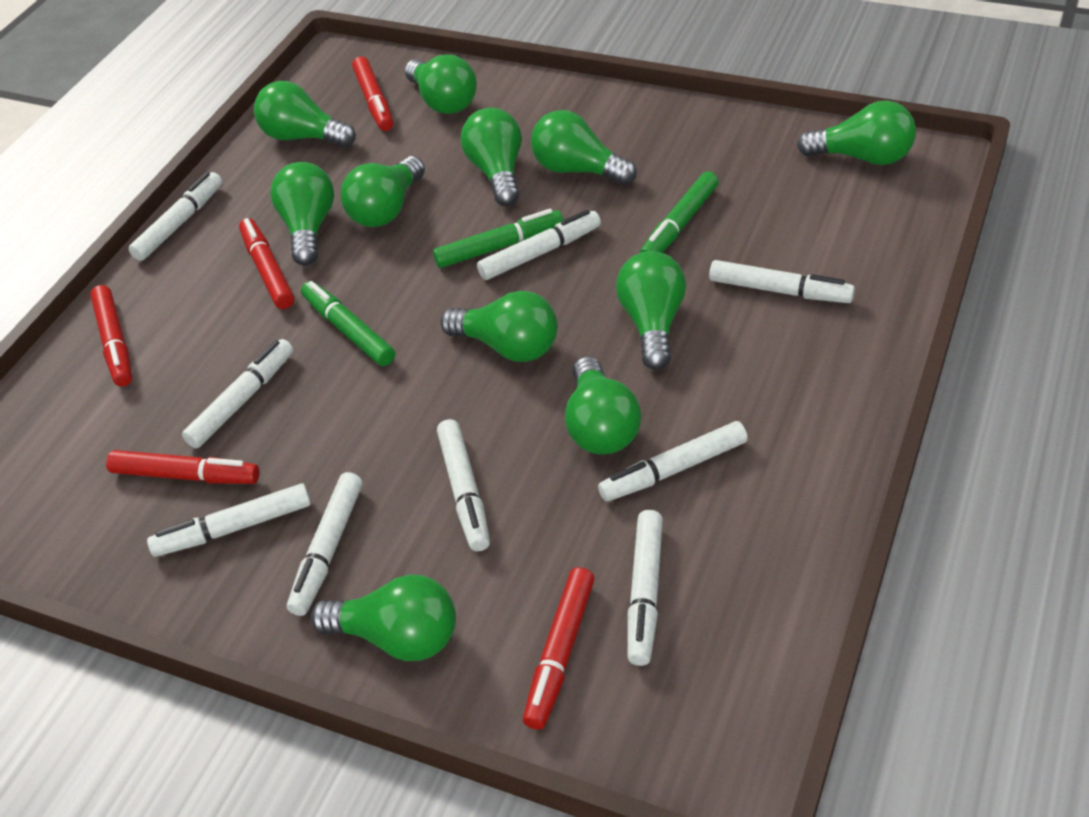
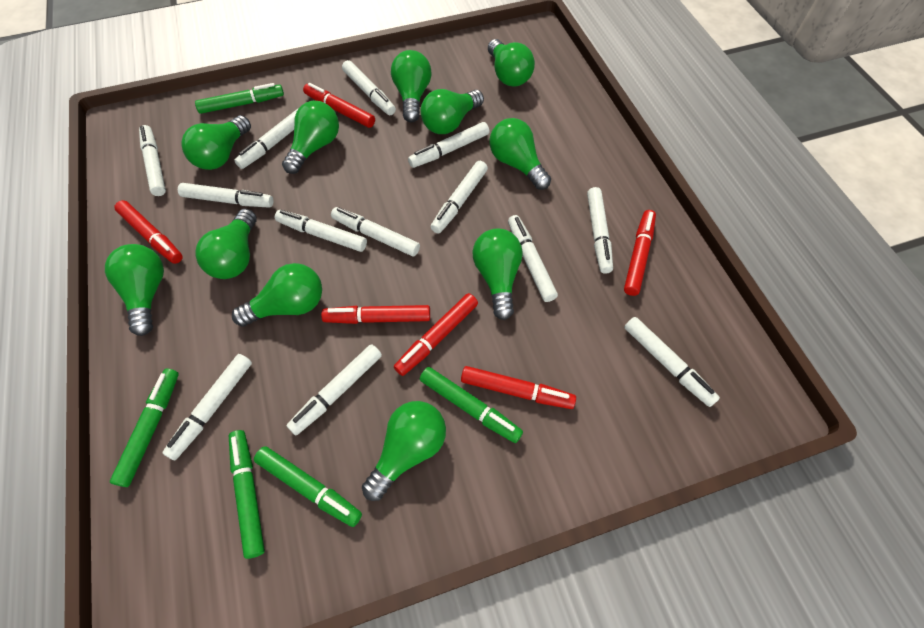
green marker: 3 -> 5
red marker: 5 -> 6
white marker: 9 -> 13

